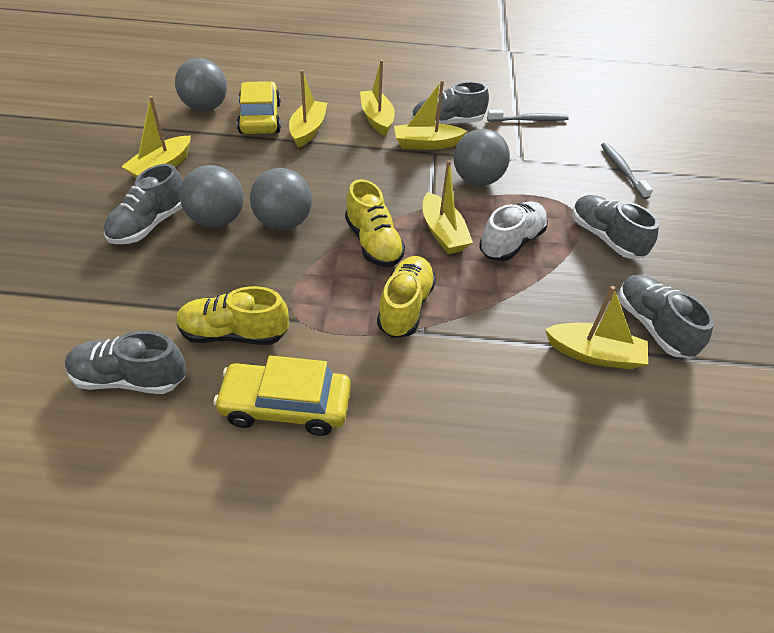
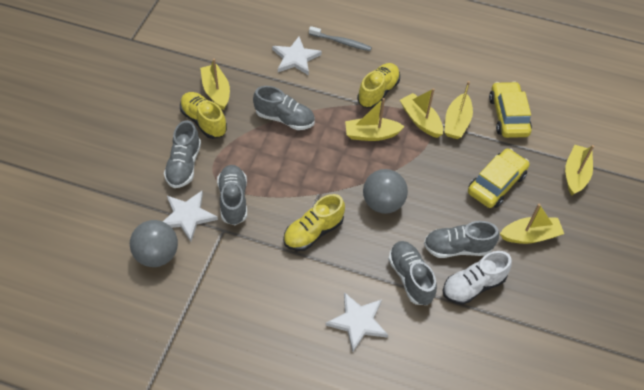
grey ball: 4 -> 2
grey toothbrush: 2 -> 1
white star: 0 -> 3

